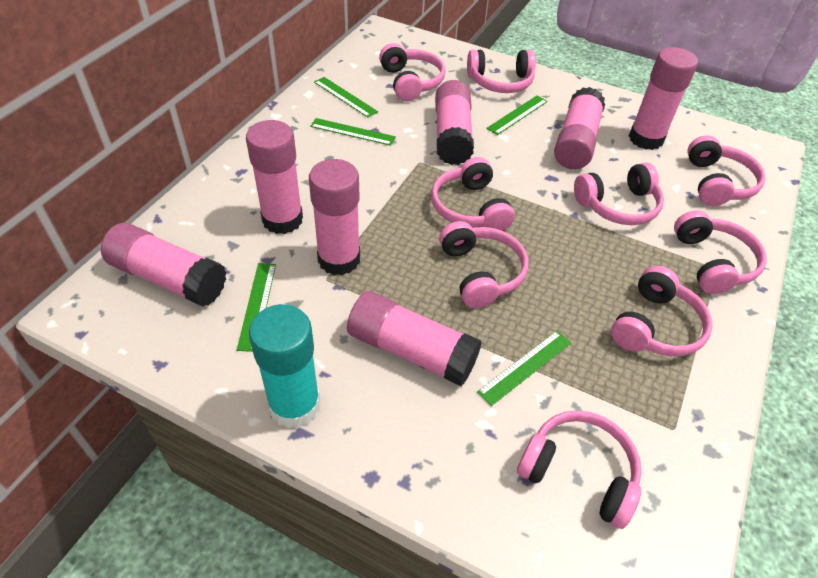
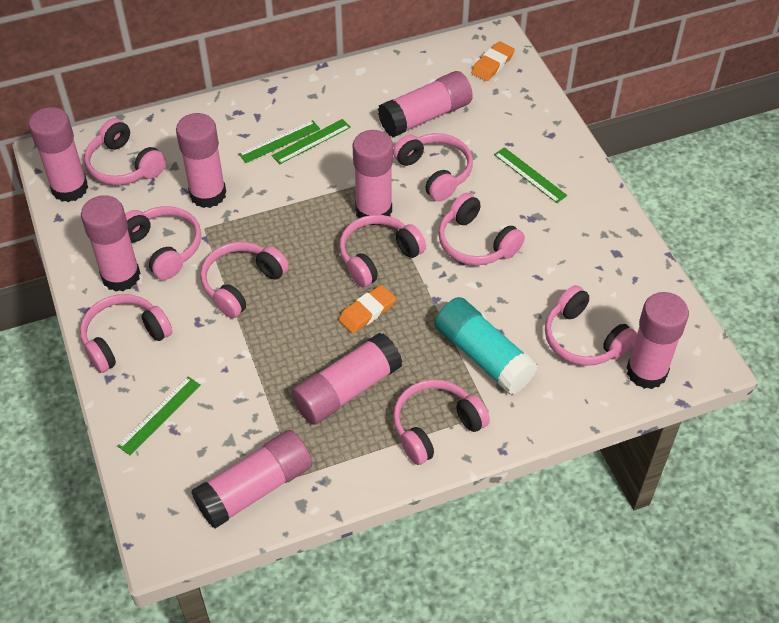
green ruler: 5 -> 4
orange eraser: 0 -> 2
pink glue stick: 7 -> 8

